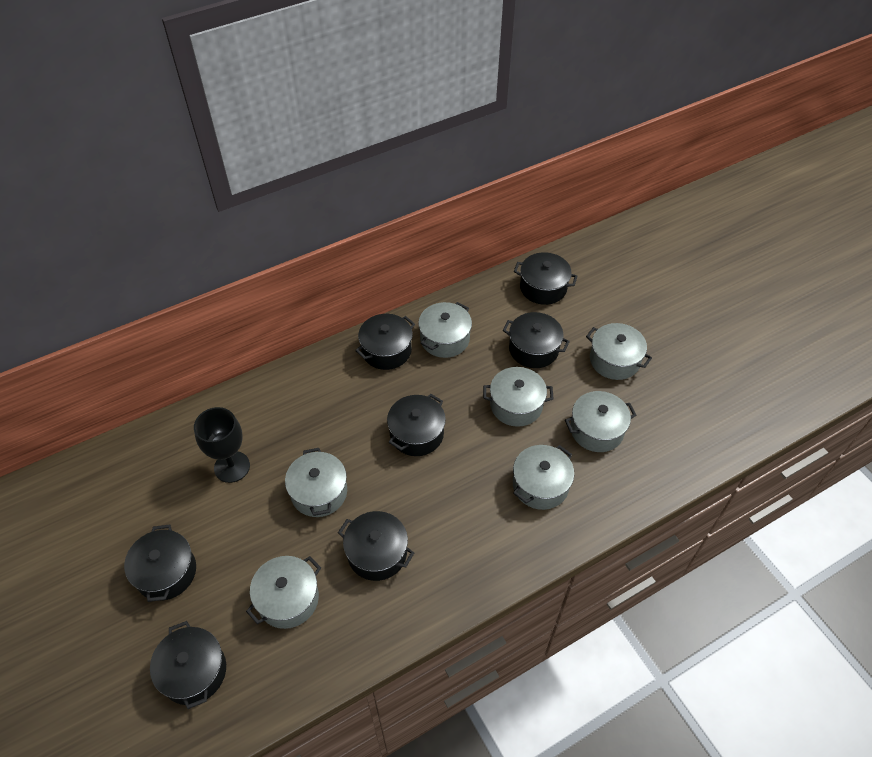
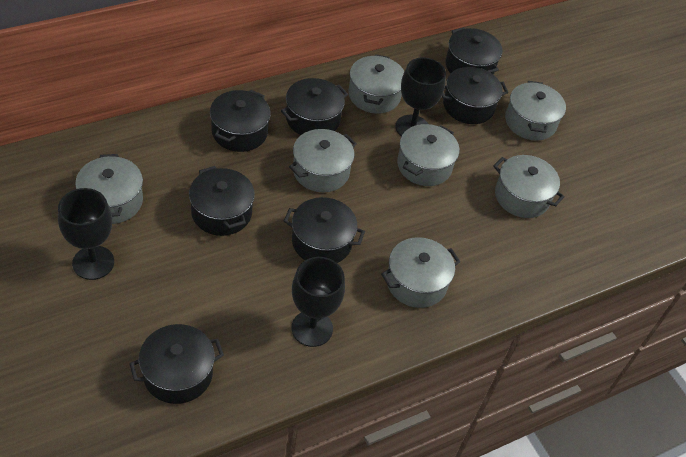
black goblet: 1 -> 3

